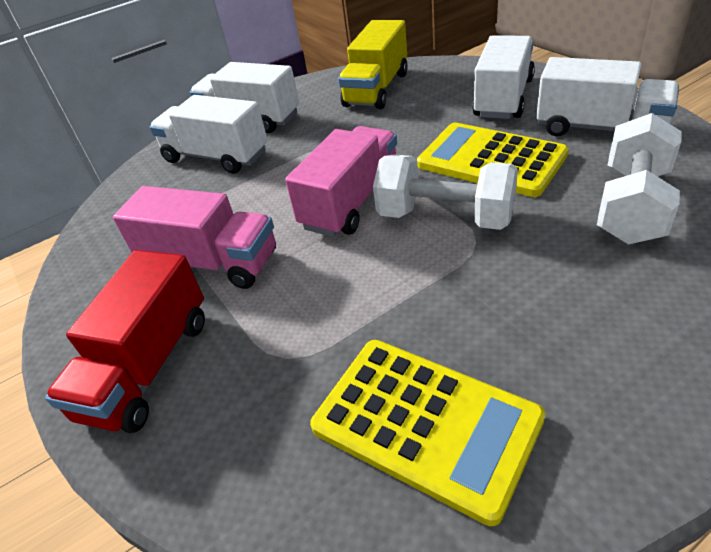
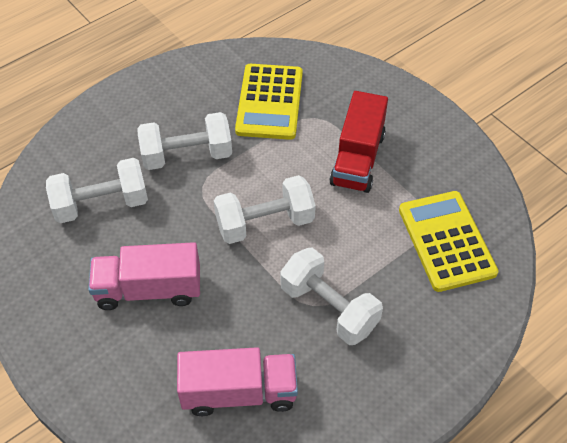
white dumbbell: 2 -> 4
white truck: 4 -> 0
yellow truck: 1 -> 0

